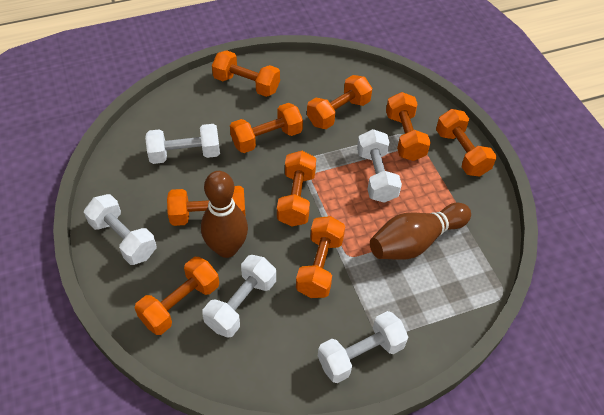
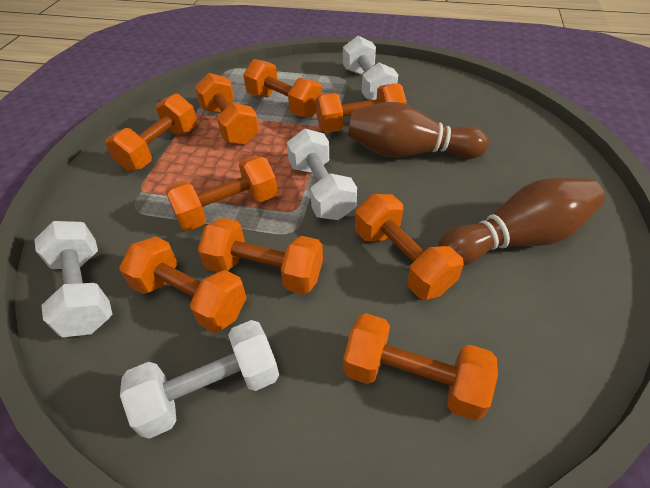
white dumbbell: 5 -> 4

